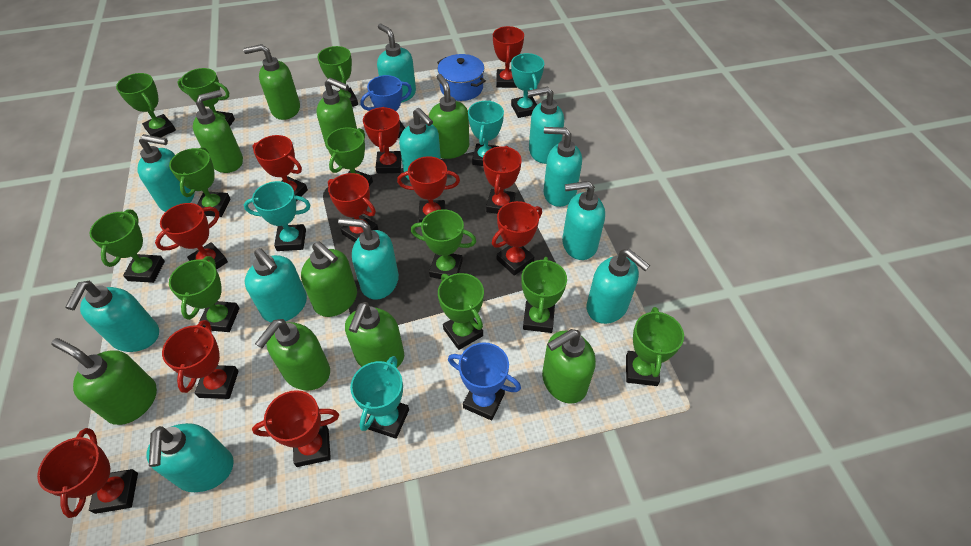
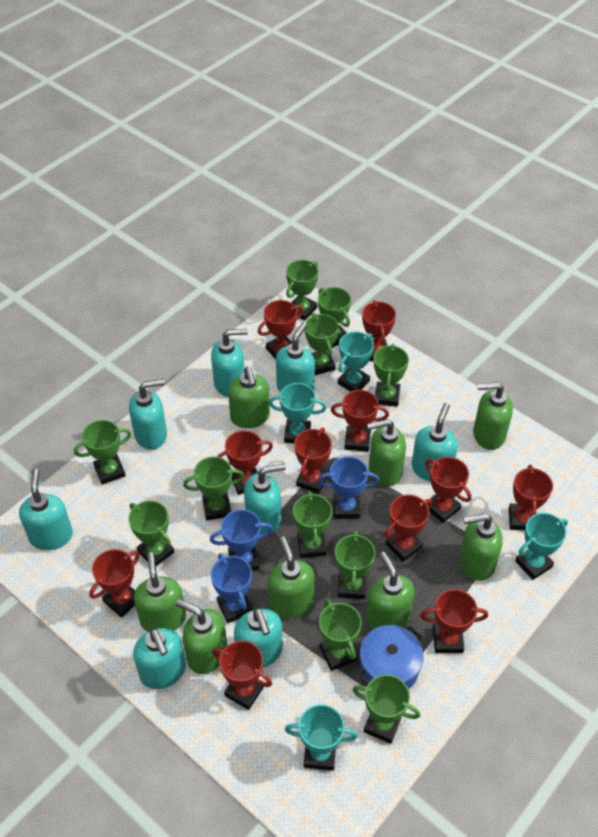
blue trophy: 2 -> 3
green soap dispenser: 9 -> 8
turquoise soap dispenser: 11 -> 8

